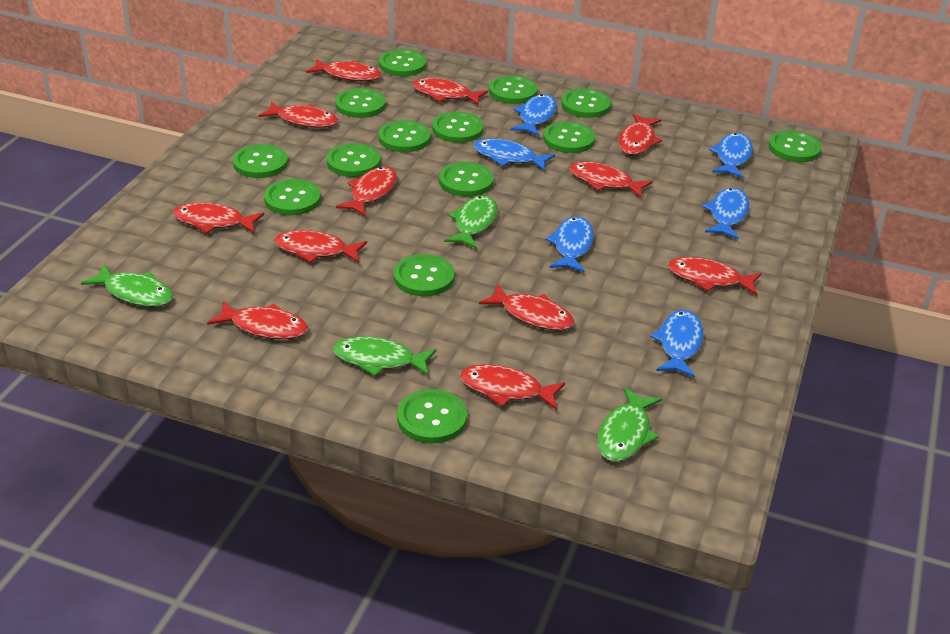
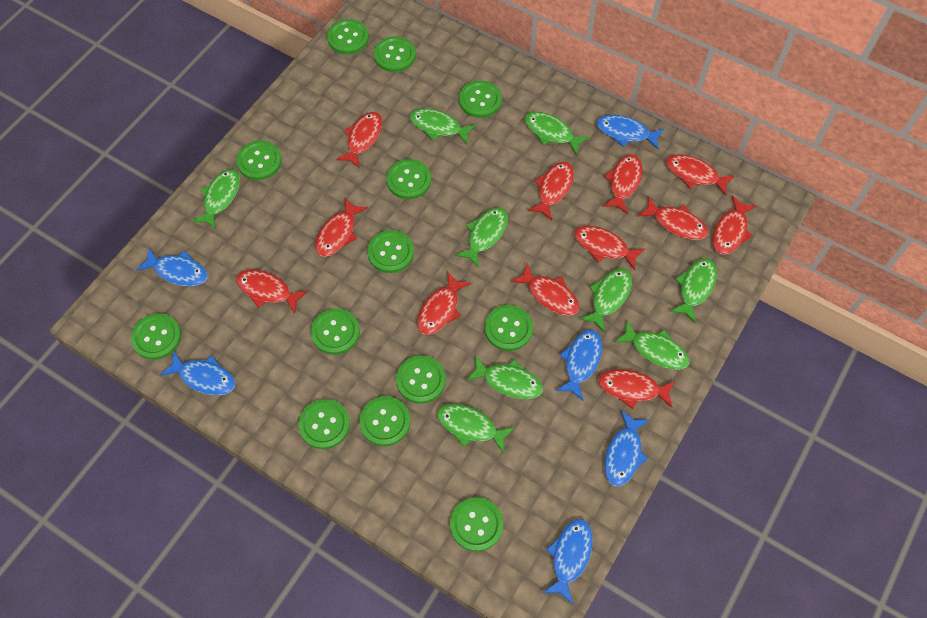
green button: 14 -> 13
green fish: 4 -> 9

